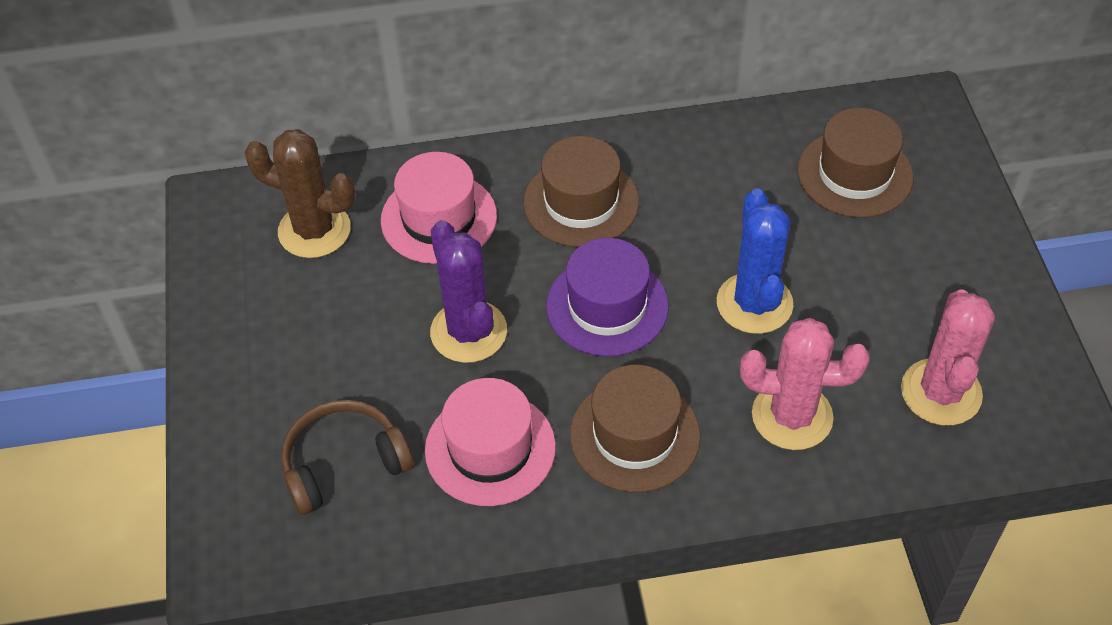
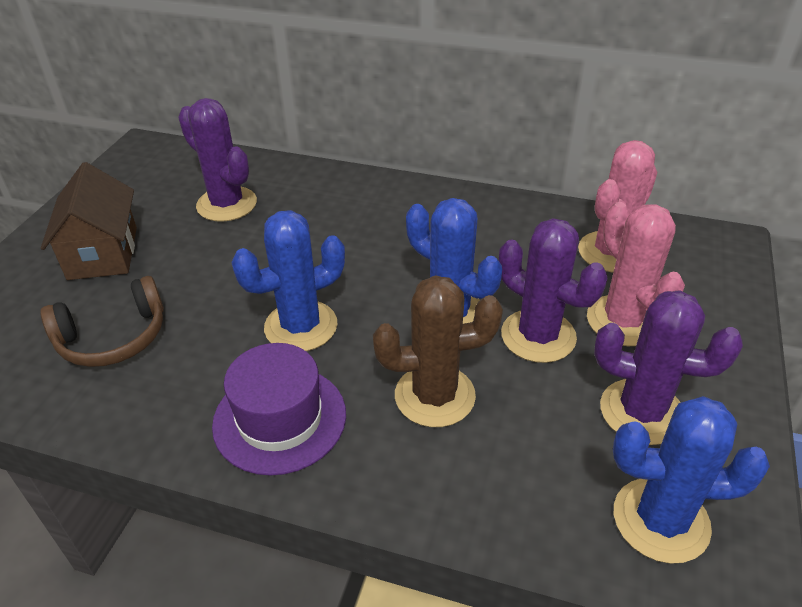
blue cactus: 1 -> 3
brown hat: 3 -> 0
brown house: 0 -> 1
pink hat: 2 -> 0
purple cactus: 1 -> 3

